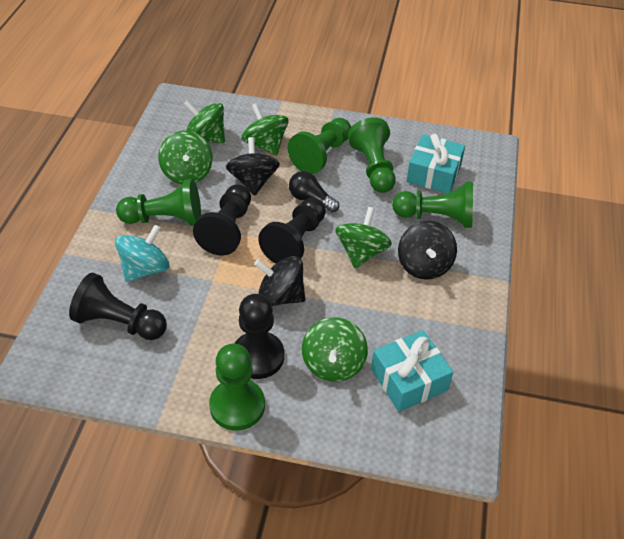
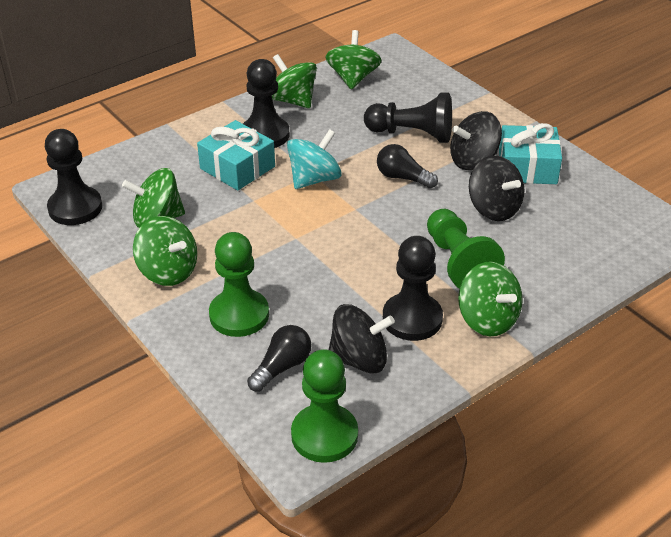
black light bulb: 1 -> 2
green pawn: 5 -> 3

